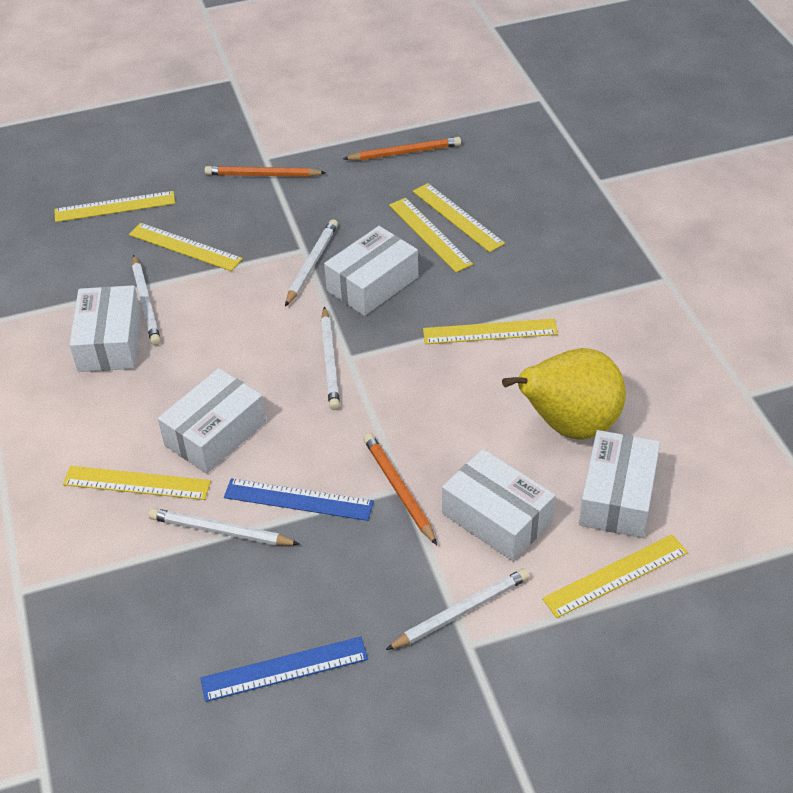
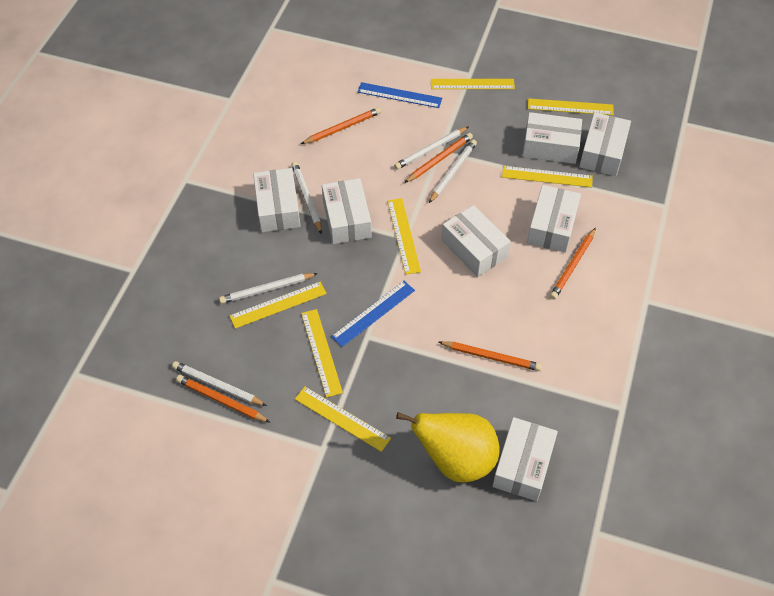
orange pencil: 3 -> 5
white box: 5 -> 7

